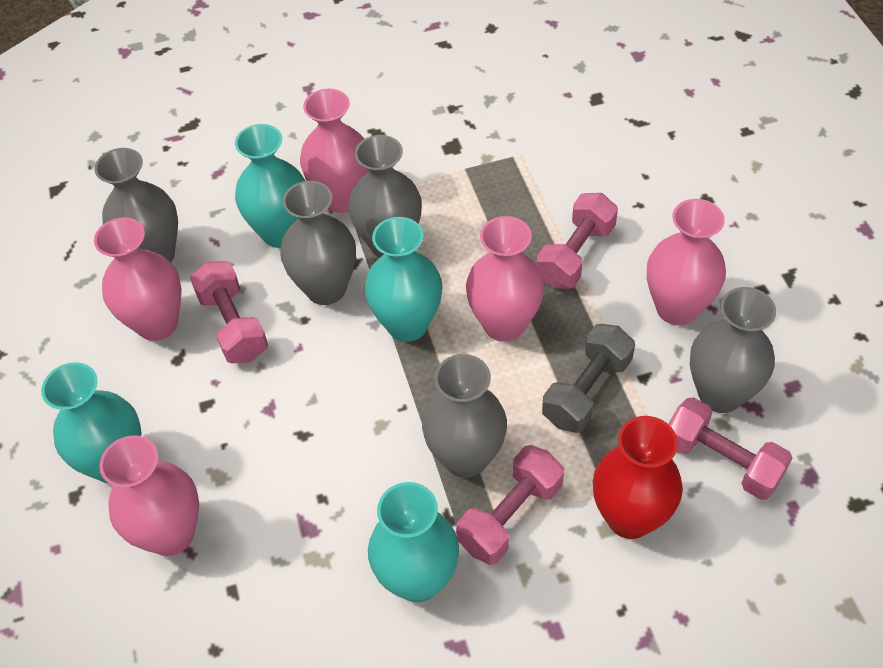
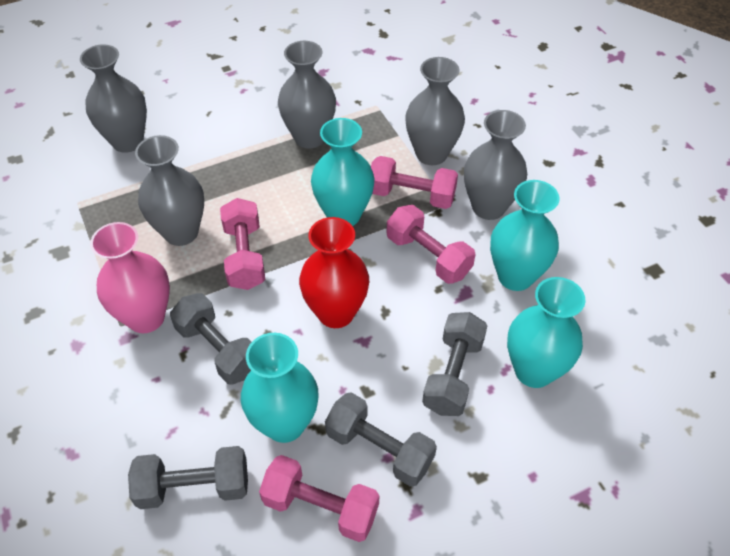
grey dumbbell: 1 -> 4
pink vase: 5 -> 1

